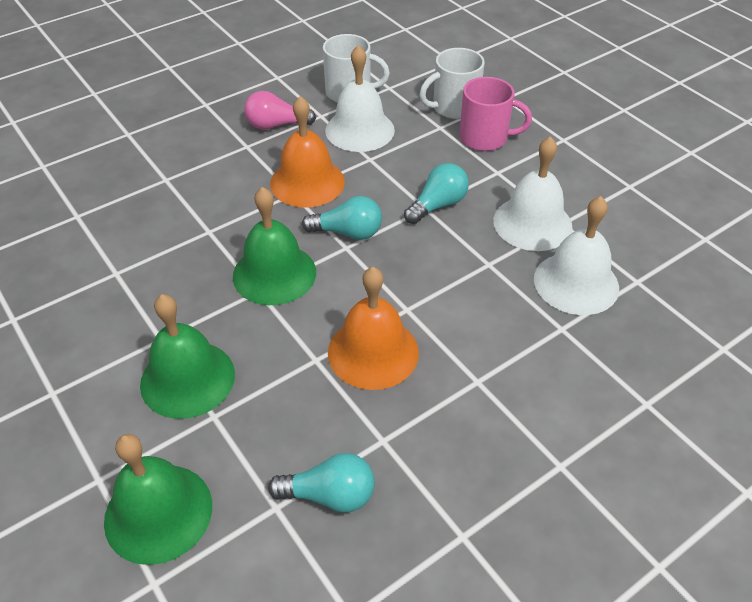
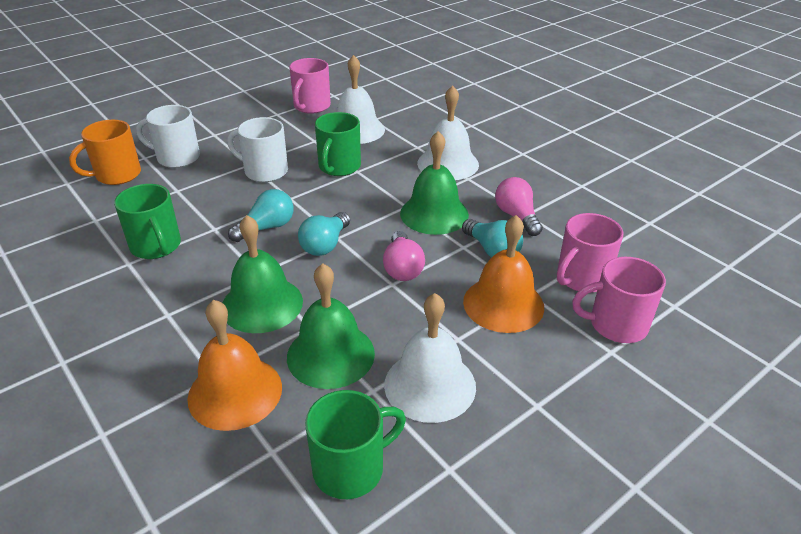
green mug: 0 -> 3
orange mug: 0 -> 1
pink light bulb: 1 -> 2
pink mug: 1 -> 3

